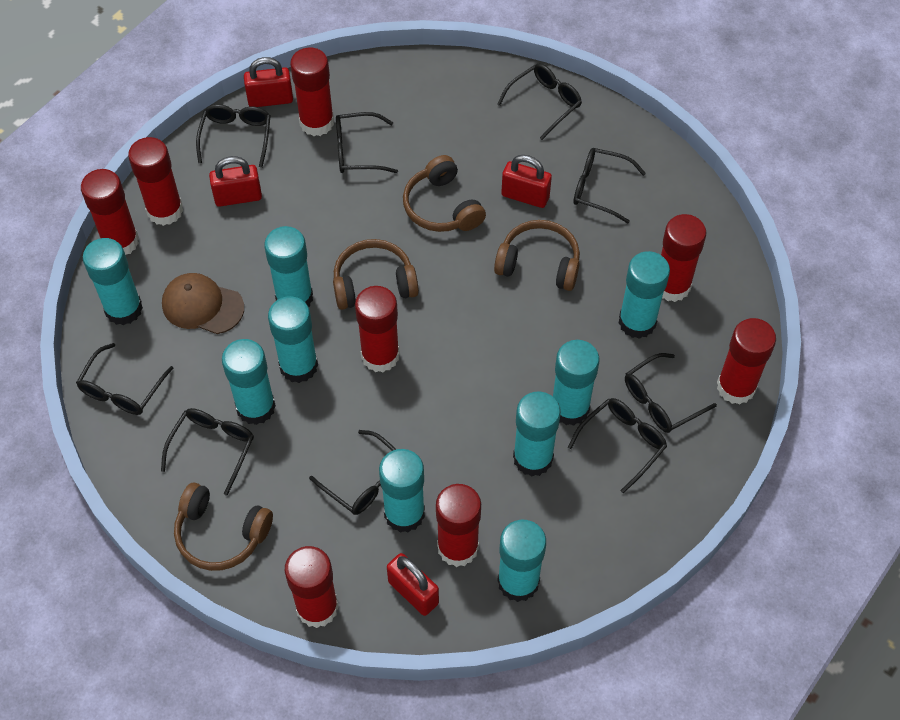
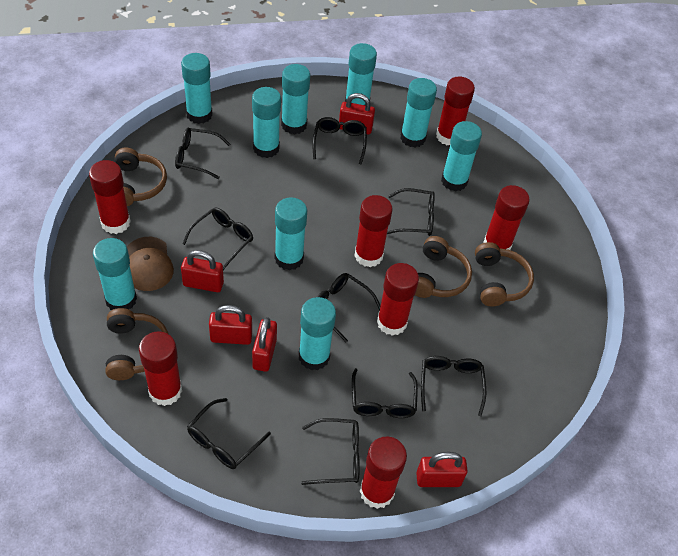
red glue stick: 8 -> 7
red padlock: 4 -> 5

